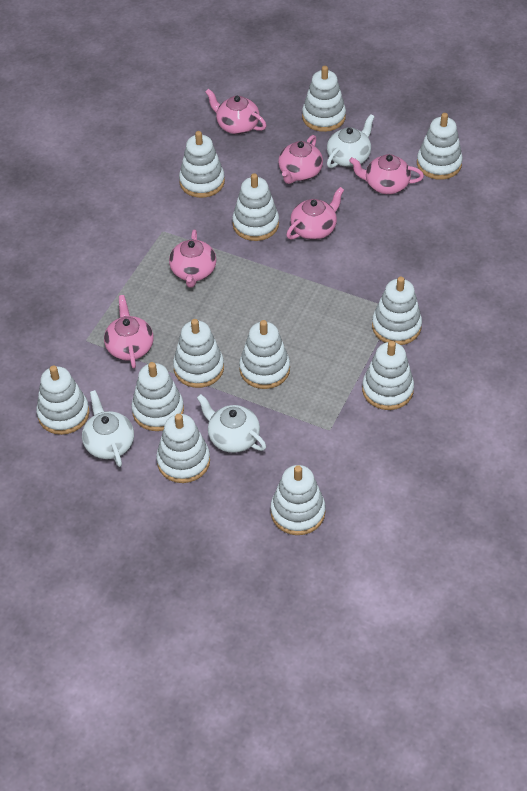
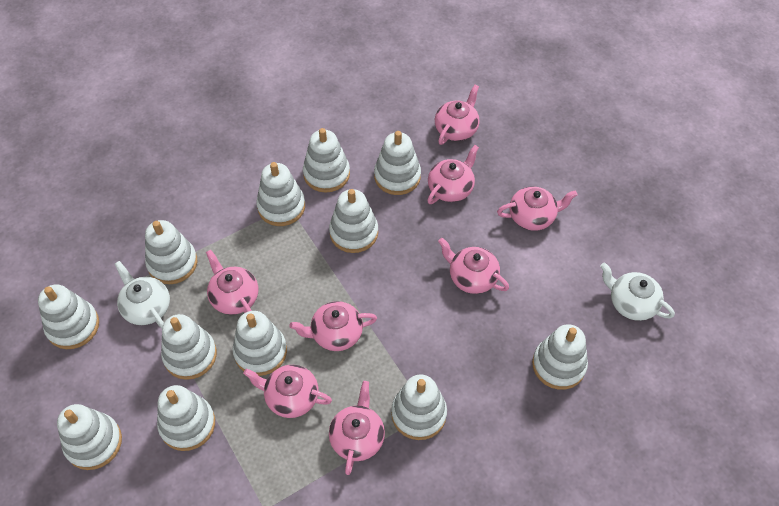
pink teapot: 6 -> 8
white teapot: 3 -> 2

